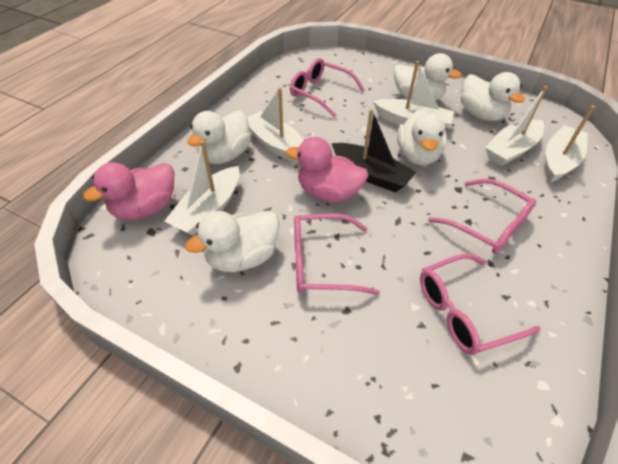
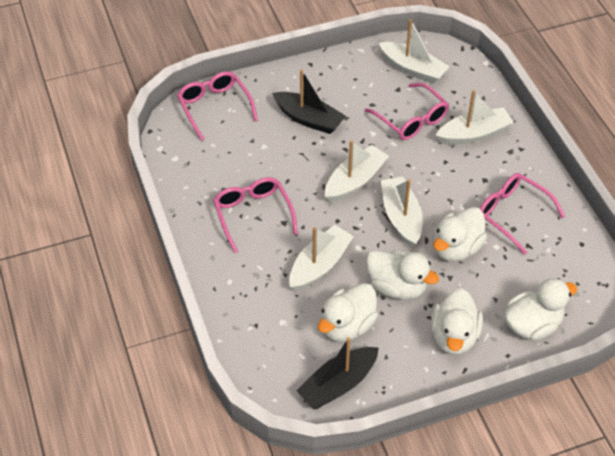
black boat: 1 -> 2
pink duck: 2 -> 0

